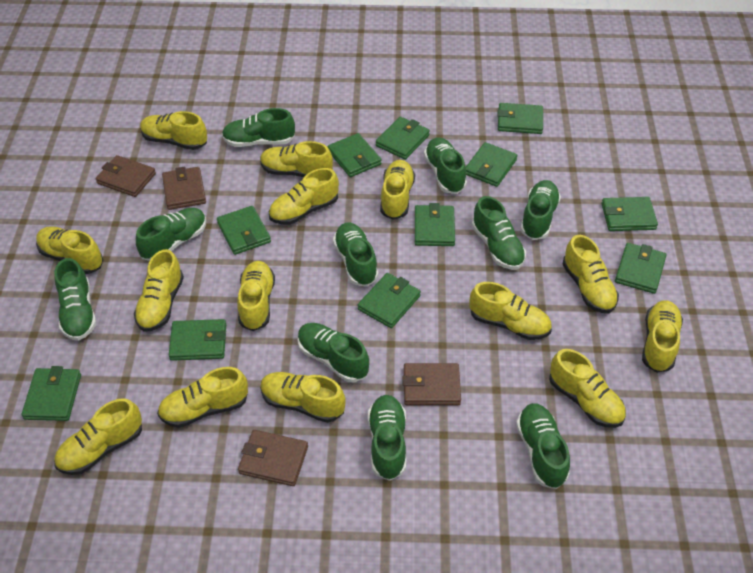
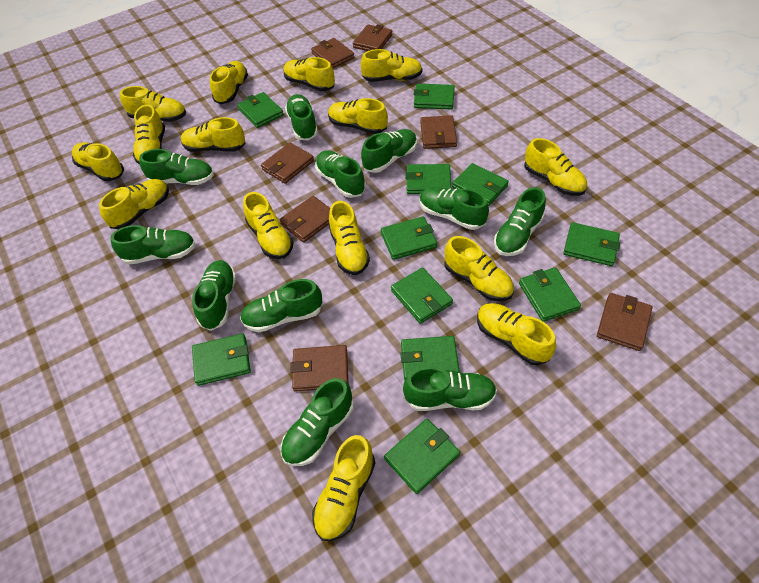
brown wallet: 4 -> 7
green shoe: 10 -> 11
yellow shoe: 14 -> 15

